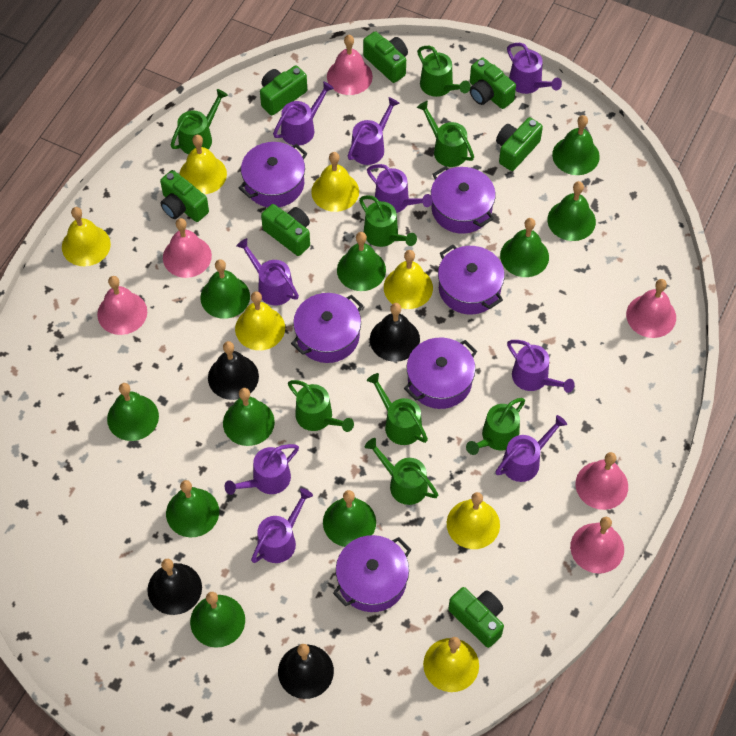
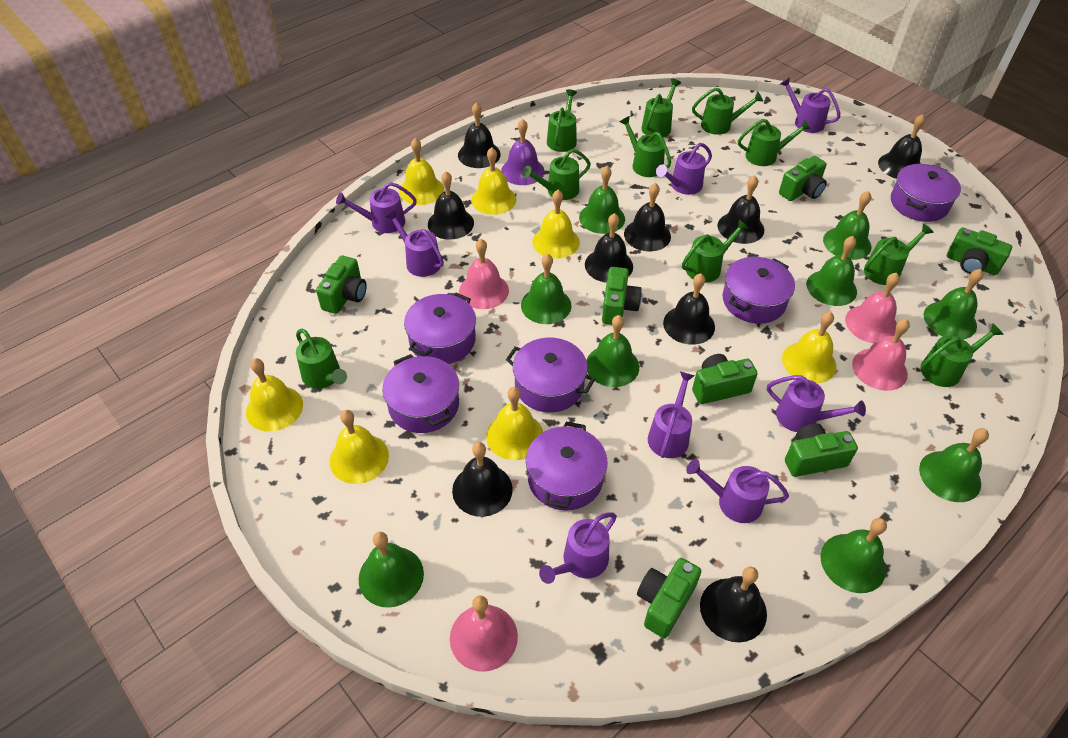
black bell: 4 -> 9
green bell: 10 -> 9
green watering can: 8 -> 10
pink bell: 6 -> 4
purple bell: 0 -> 1
purple watering can: 9 -> 8

